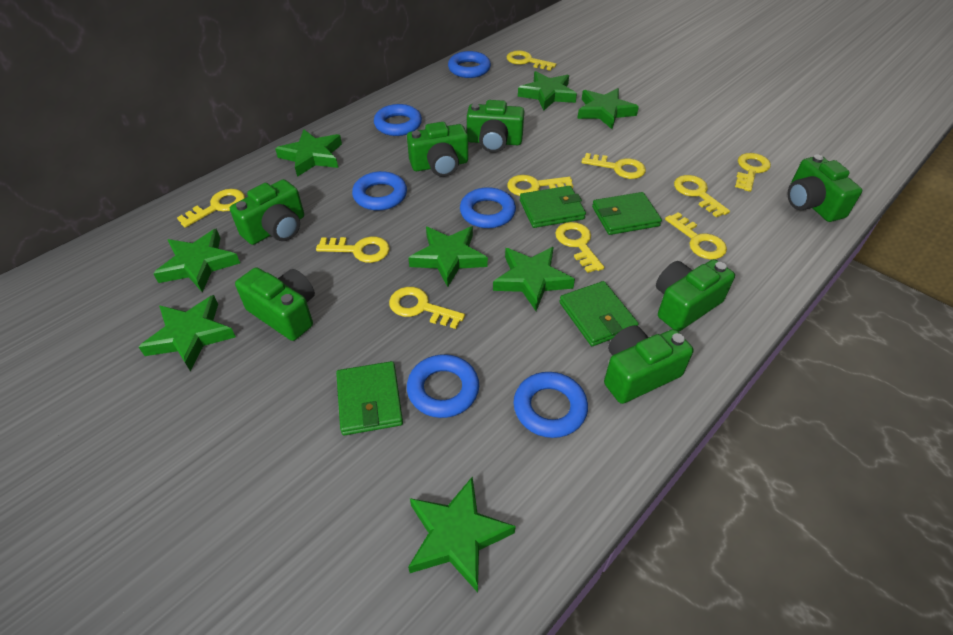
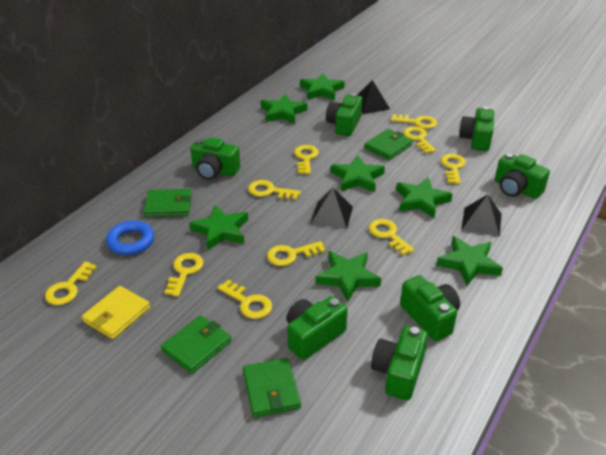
black pyramid: 0 -> 3
blue ring: 6 -> 1
green star: 8 -> 7
yellow wallet: 0 -> 1

